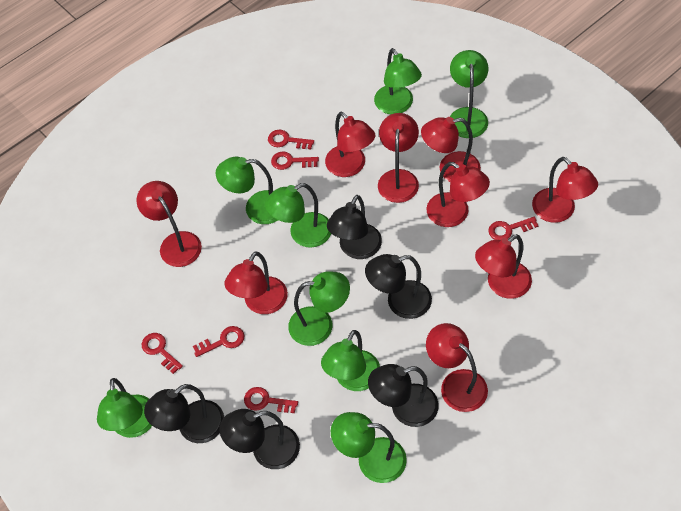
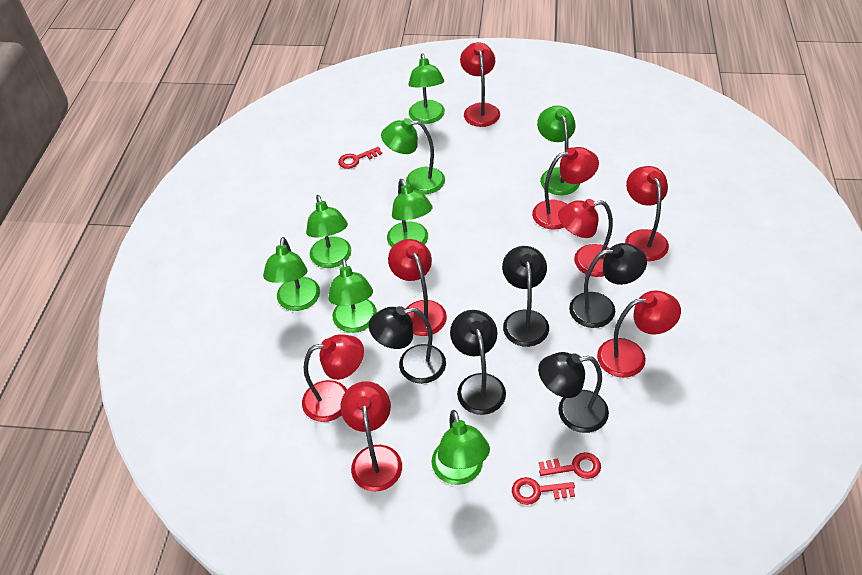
red key: 6 -> 3
red lamp: 9 -> 8

